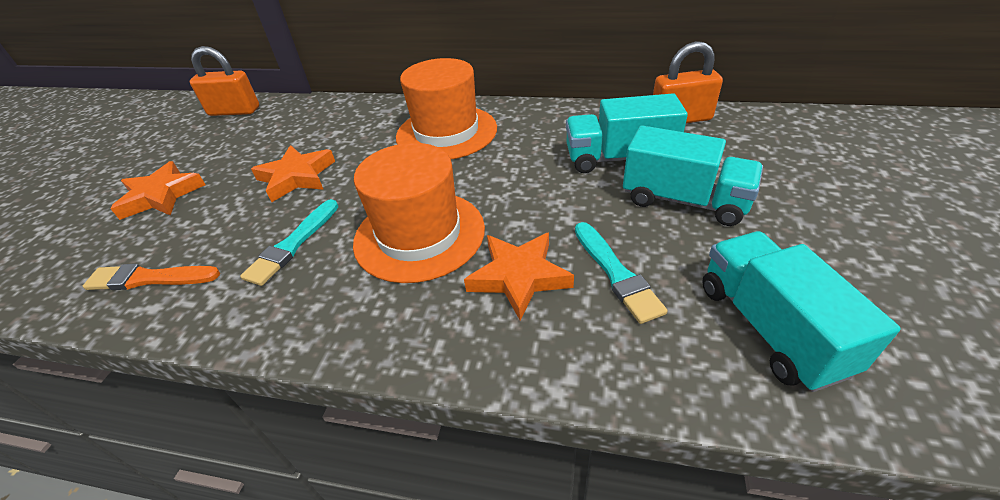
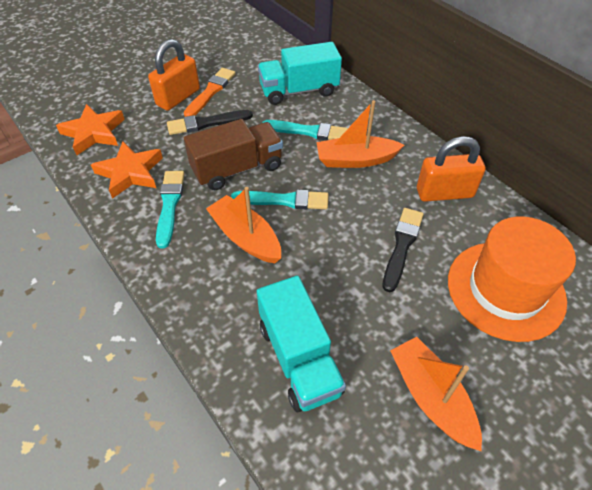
black brush: 0 -> 2
brown truck: 0 -> 1
orange boat: 0 -> 3
orange hat: 2 -> 1
orange star: 3 -> 2
turquoise brush: 2 -> 3
turquoise truck: 3 -> 2

